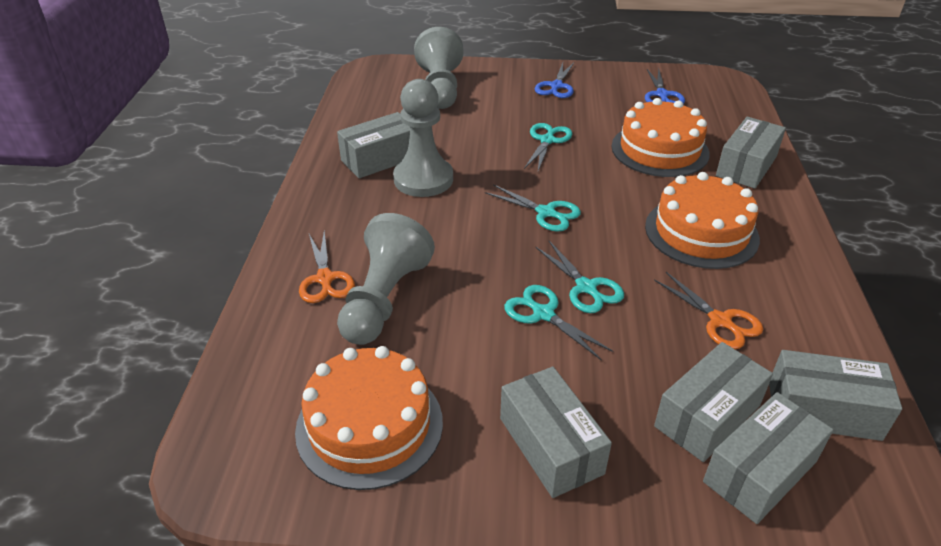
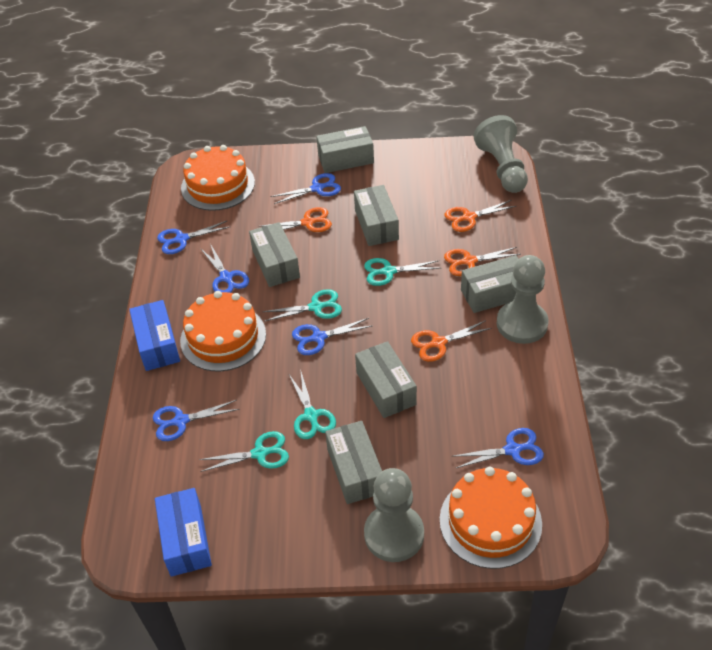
blue box: 0 -> 2
blue scissors: 2 -> 6
orange scissors: 2 -> 4

